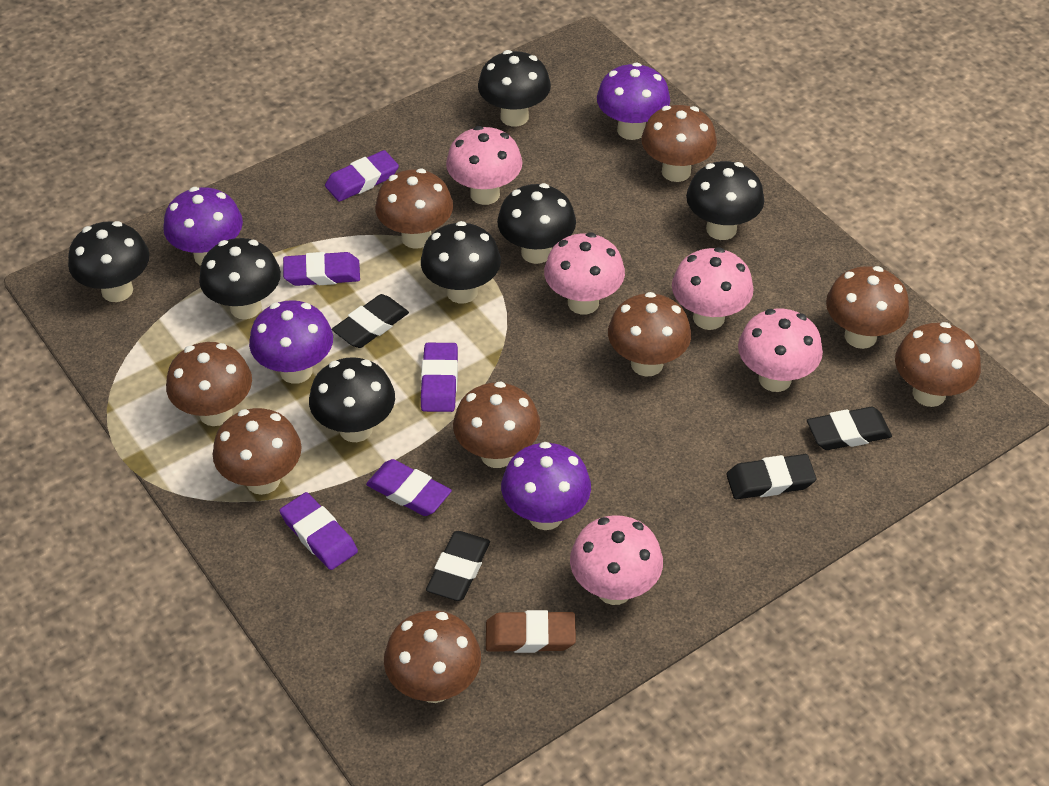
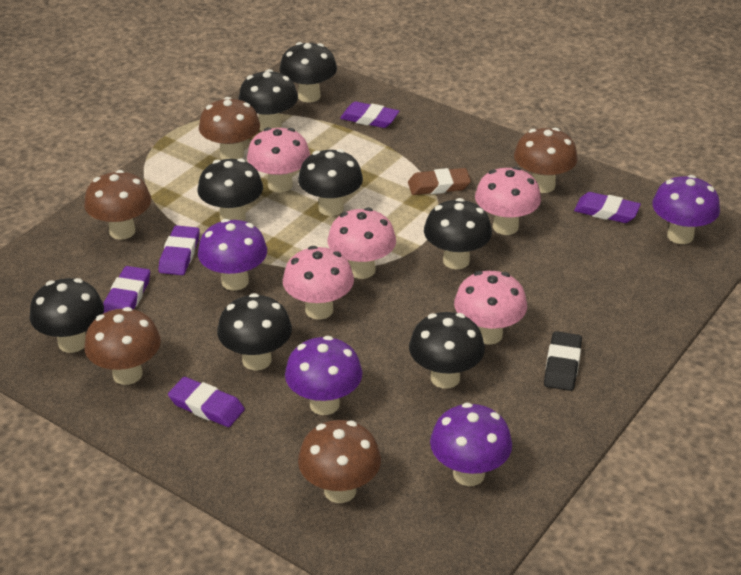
black eraser: 4 -> 1
black mushroom: 7 -> 8
brown mushroom: 9 -> 5

